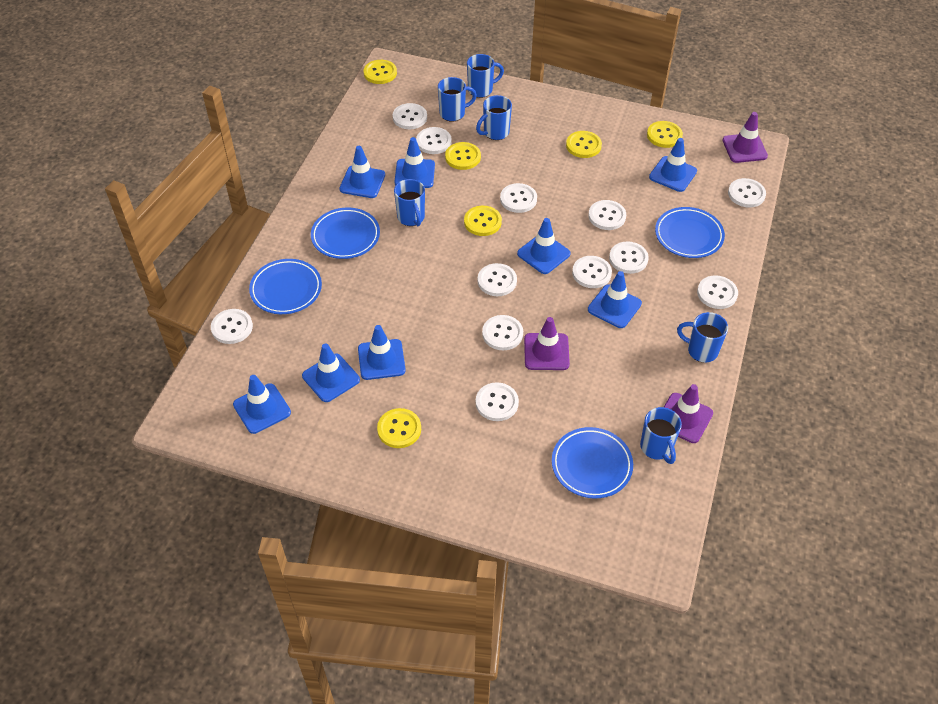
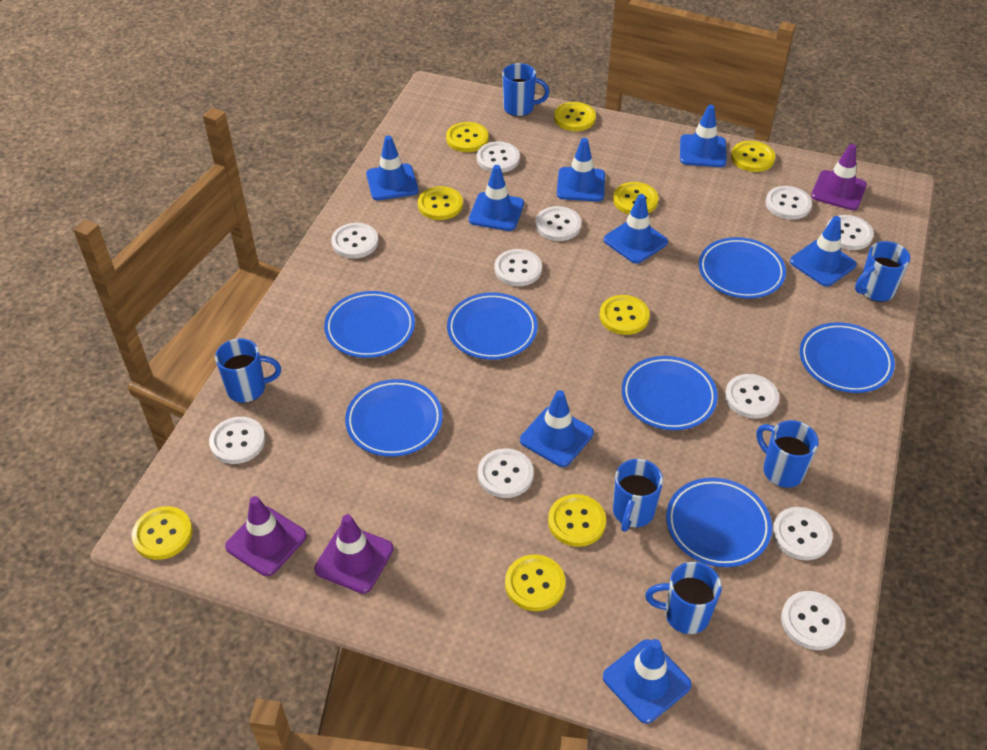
blue plate: 4 -> 7
white button: 12 -> 11
yellow button: 6 -> 9

